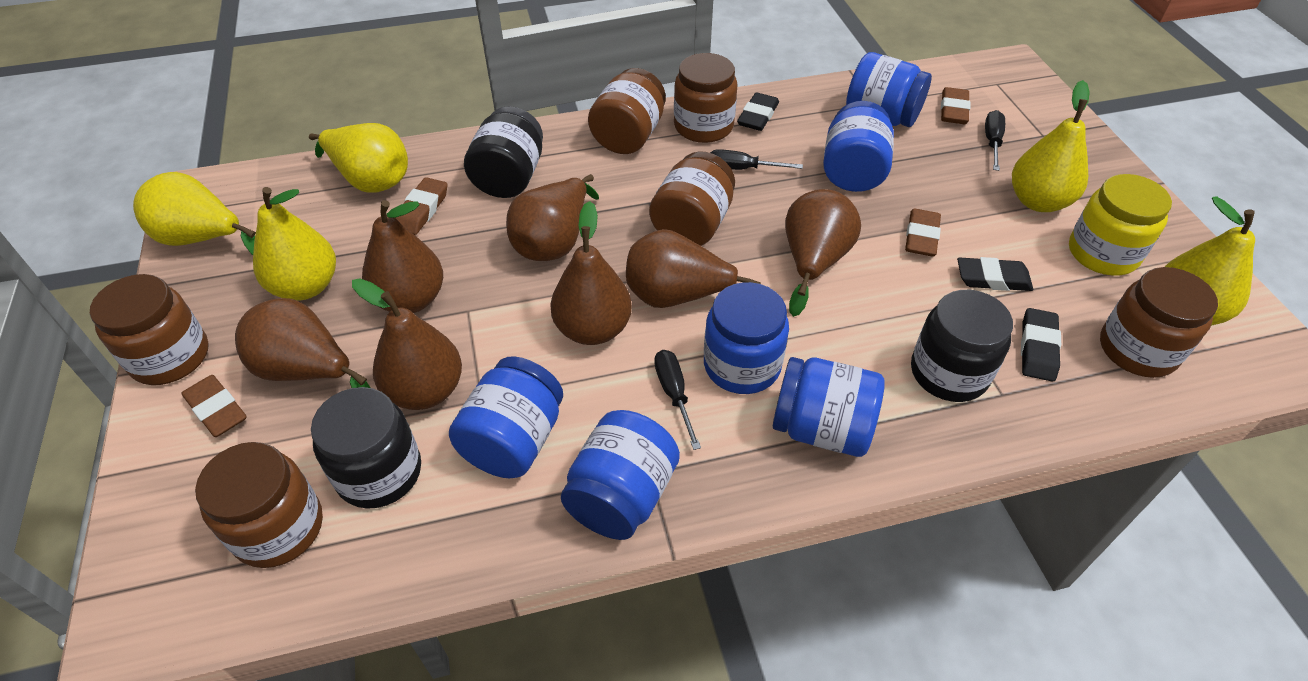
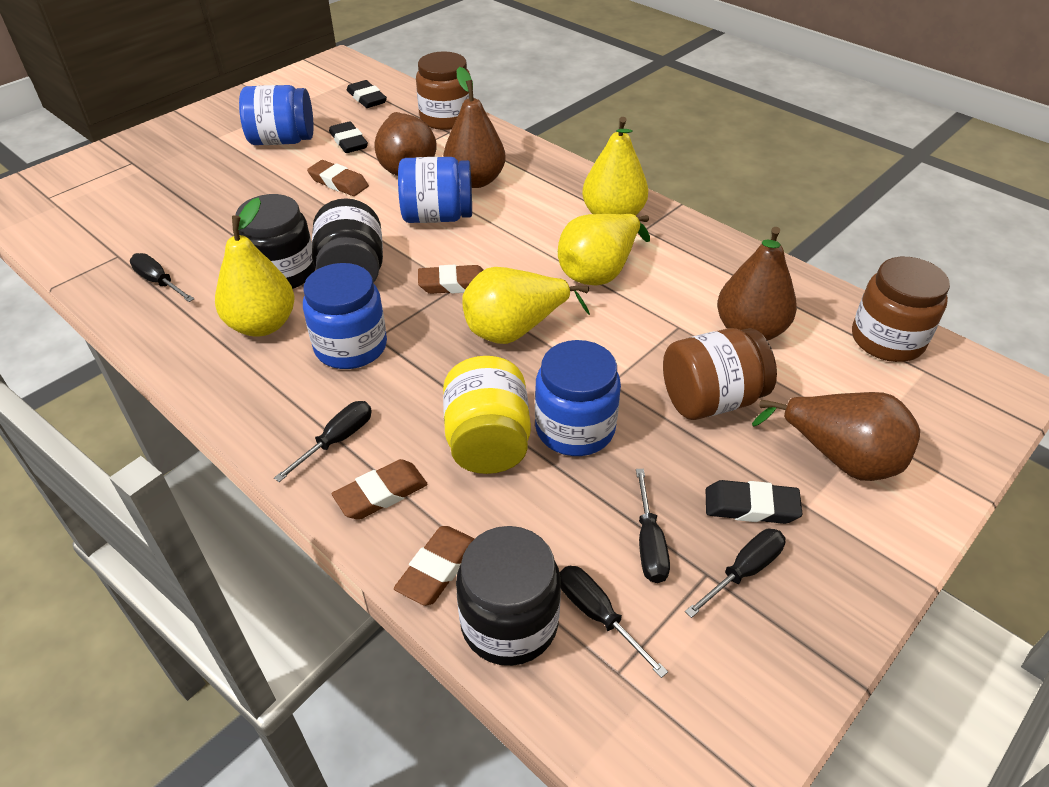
black screwdriver: 3 -> 5
blue jar: 6 -> 4
brown jar: 6 -> 3
brown pear: 7 -> 4
yellow pear: 5 -> 4

